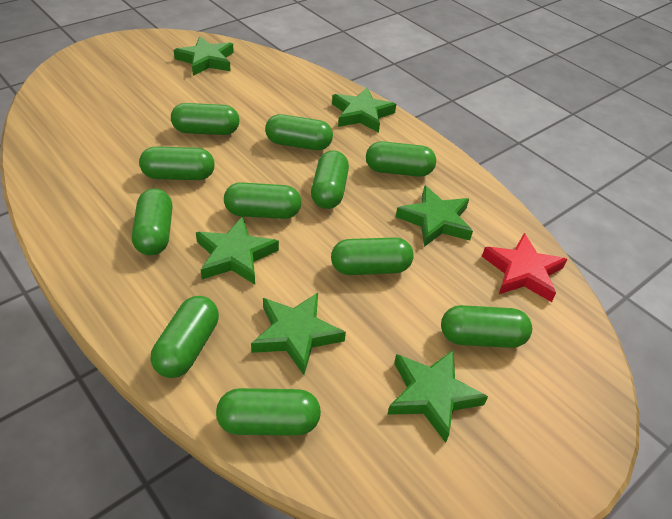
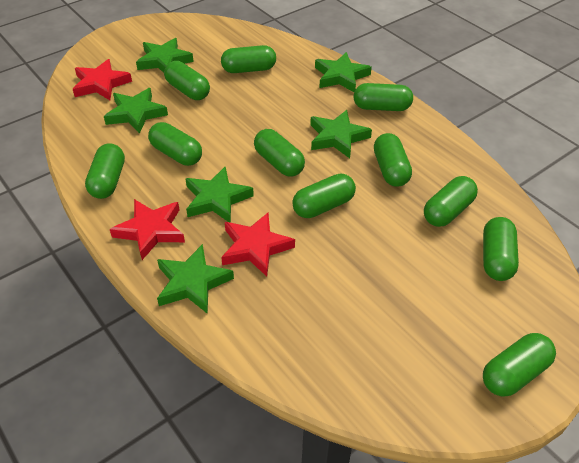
red star: 1 -> 3

